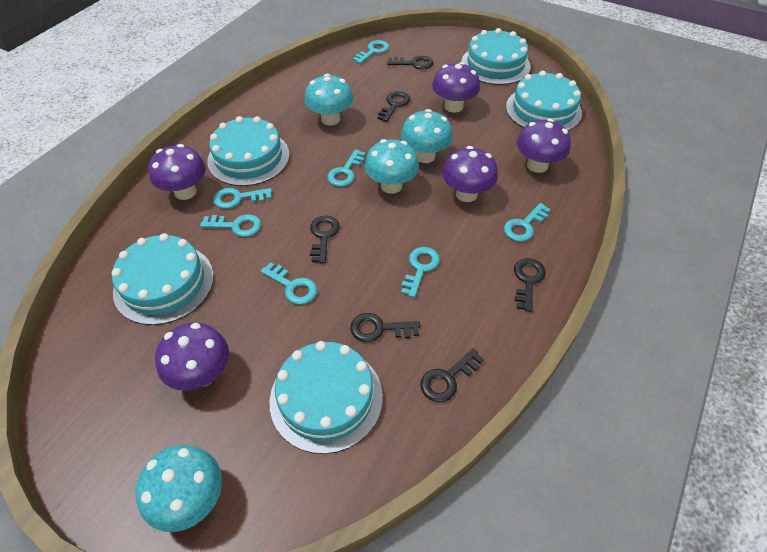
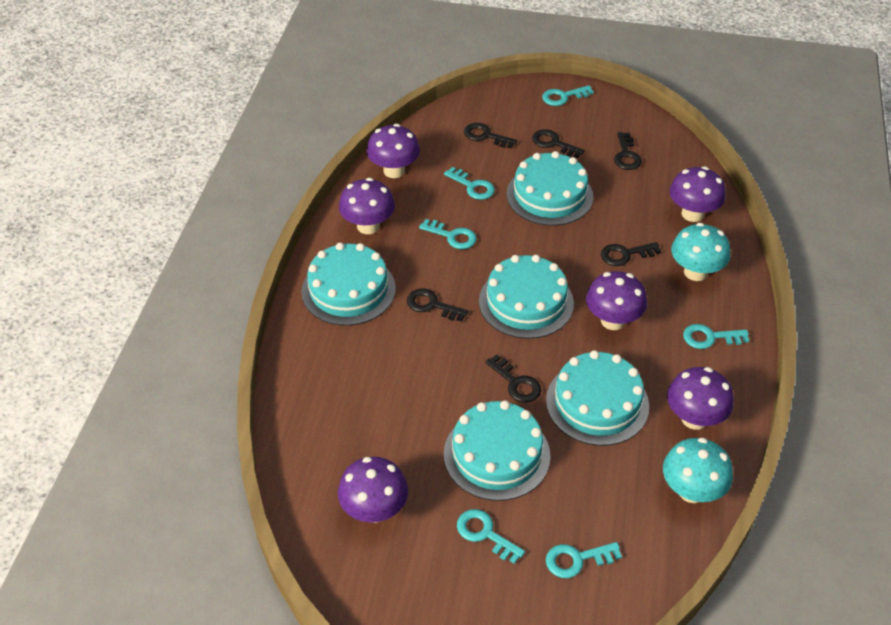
purple mushroom: 5 -> 6
turquoise key: 7 -> 6
turquoise mushroom: 4 -> 2

